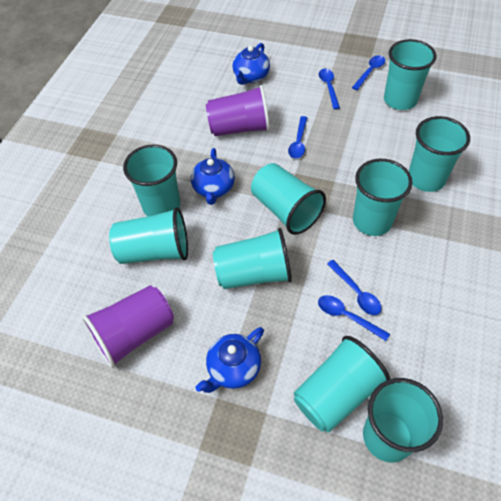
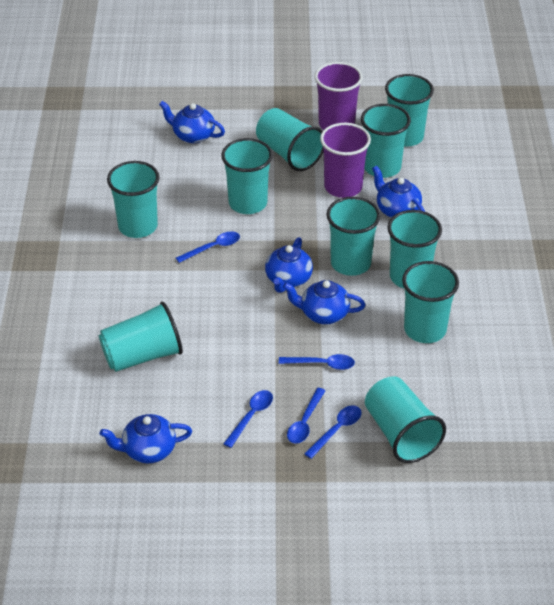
blue teapot: 3 -> 5
turquoise cup: 9 -> 10

